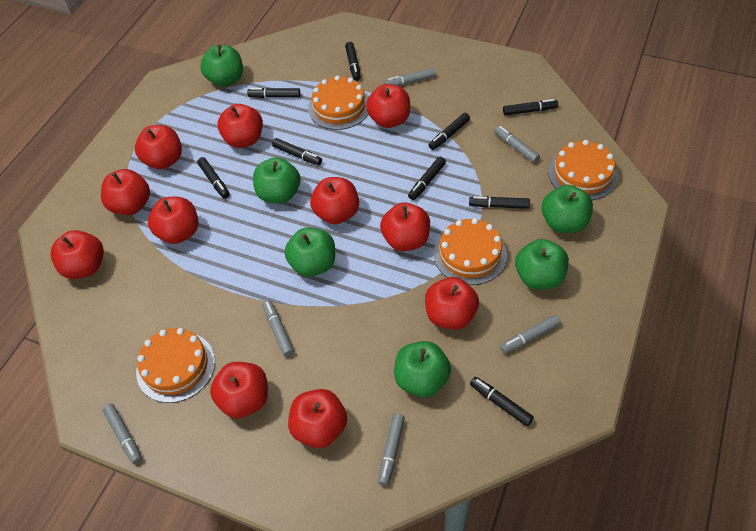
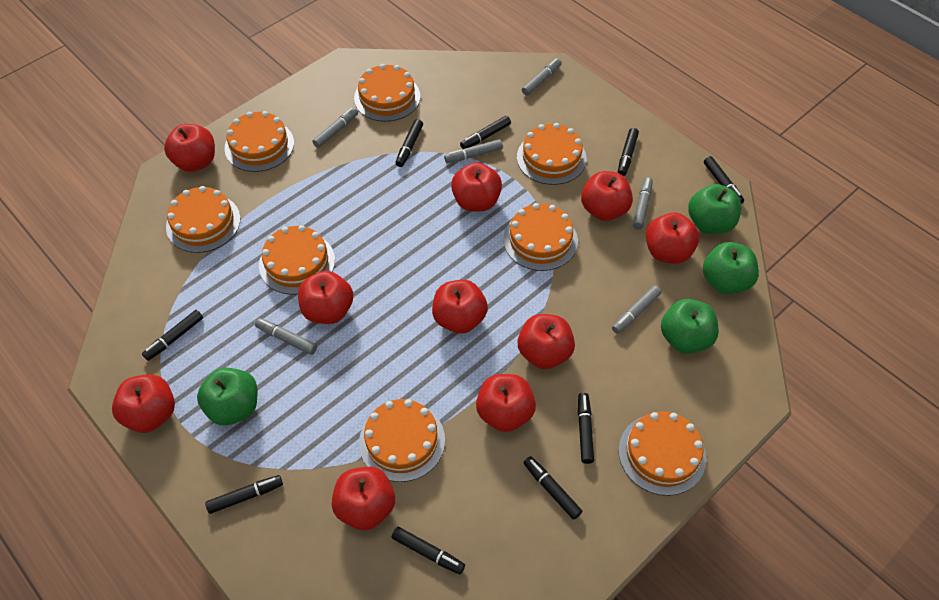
green apple: 6 -> 4
orange cake: 4 -> 8
red apple: 11 -> 10

